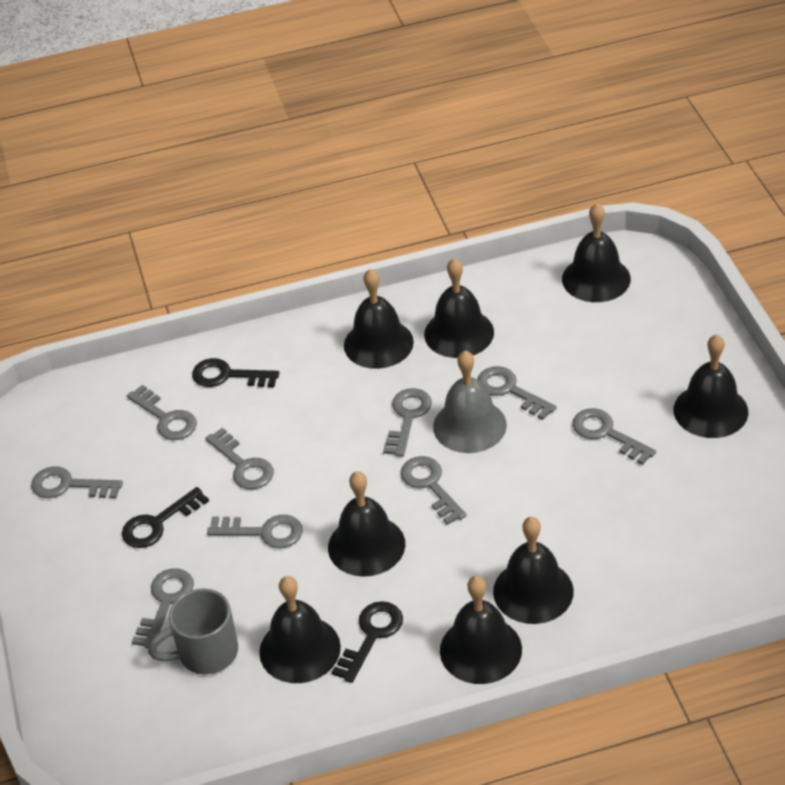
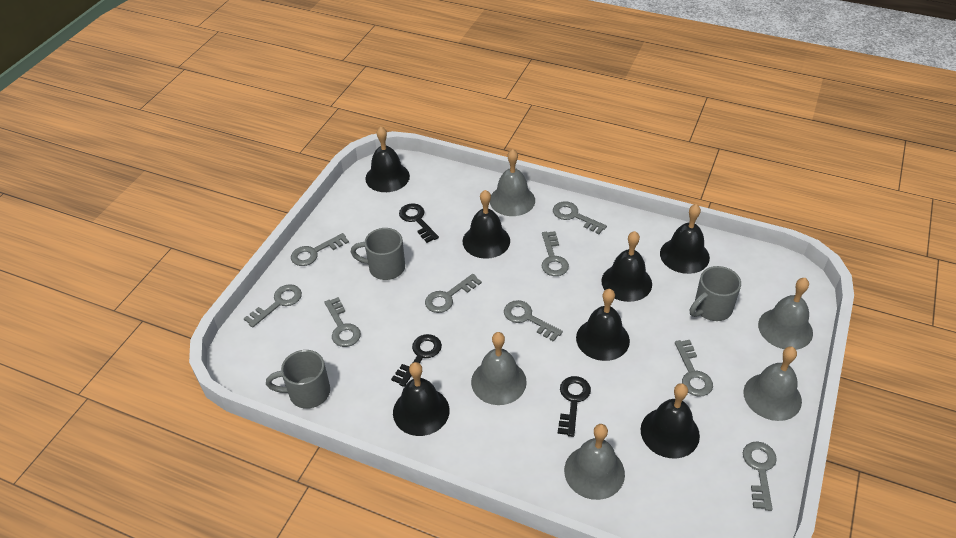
black bell: 8 -> 7
grey bell: 1 -> 5
grey mug: 1 -> 3

